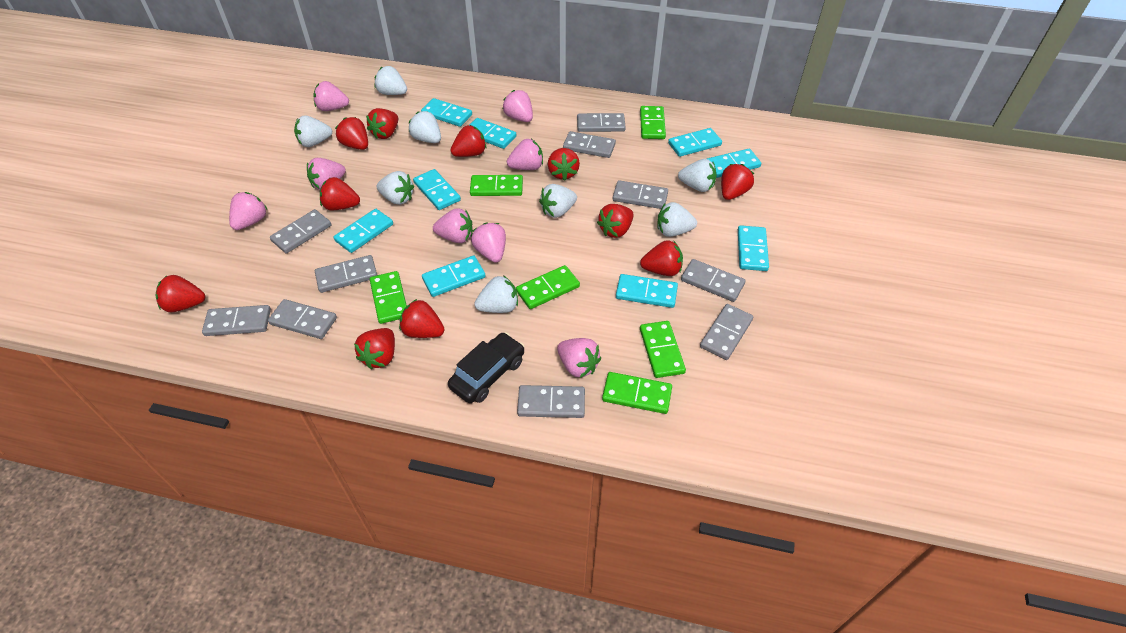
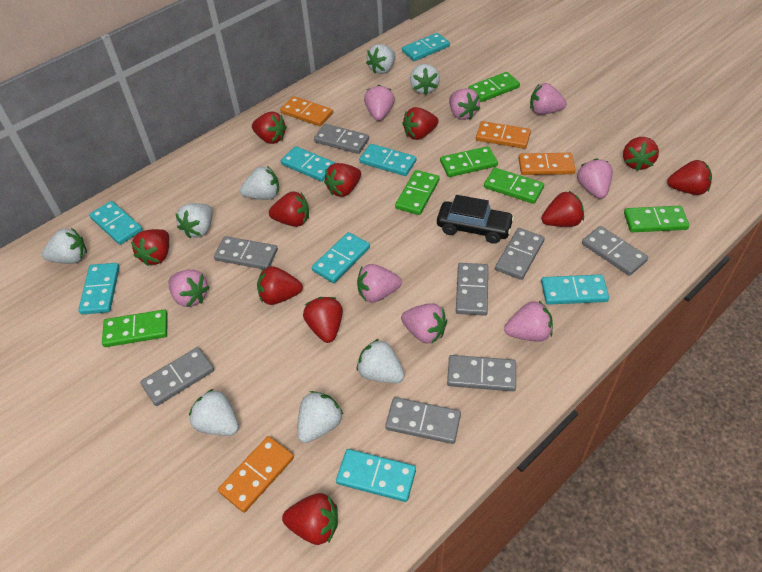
grey domino: 10 -> 8
orange domino: 0 -> 4
turquoise domino: 9 -> 8

